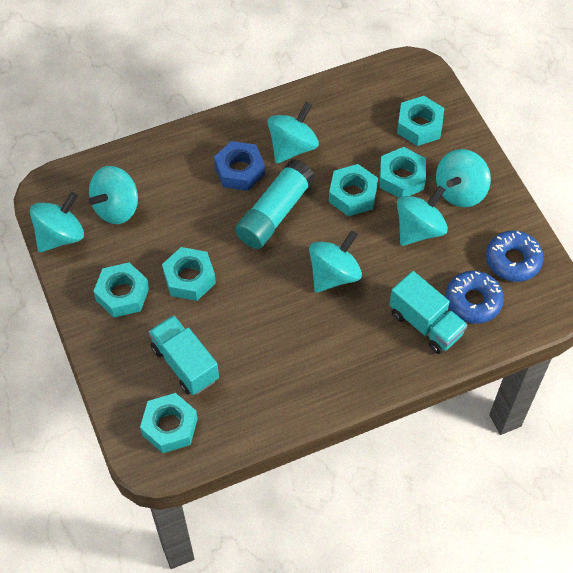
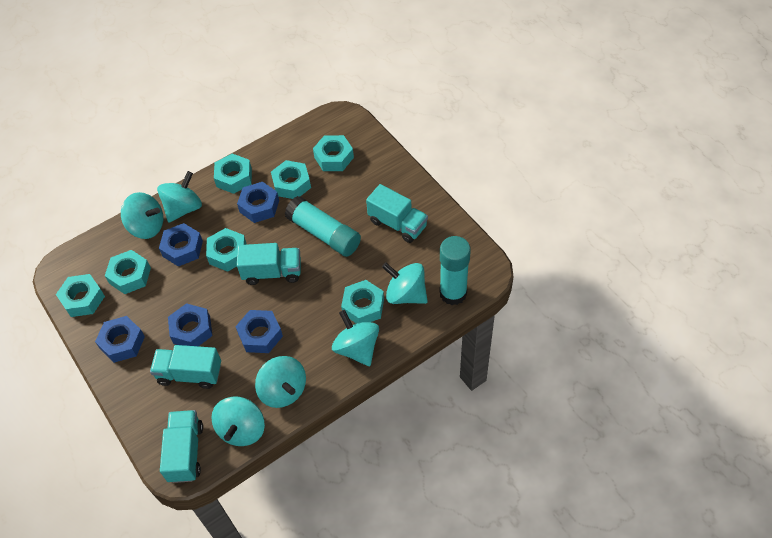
blue donut: 2 -> 0
blue nut: 1 -> 5
turquoise glue stick: 1 -> 2
turquoise nut: 6 -> 7
turquoise truck: 2 -> 4

